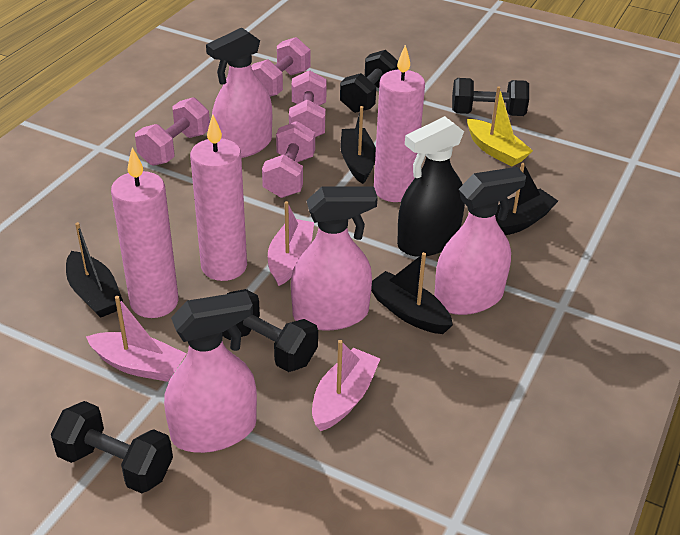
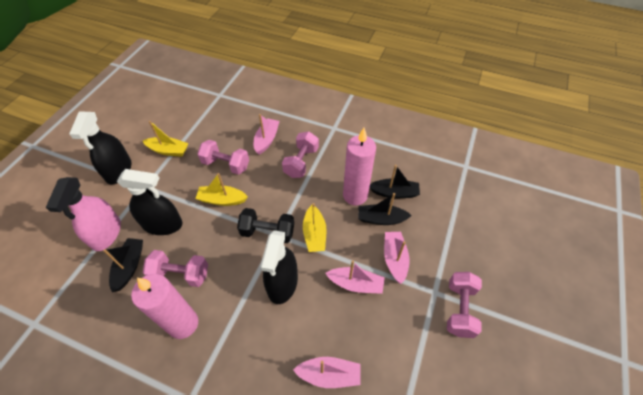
black boat: 4 -> 3
black dumbbell: 4 -> 1
black spray bottle: 1 -> 3
pink boat: 3 -> 4
pink candle: 3 -> 2
pink spray bottle: 4 -> 1
yellow boat: 1 -> 3

